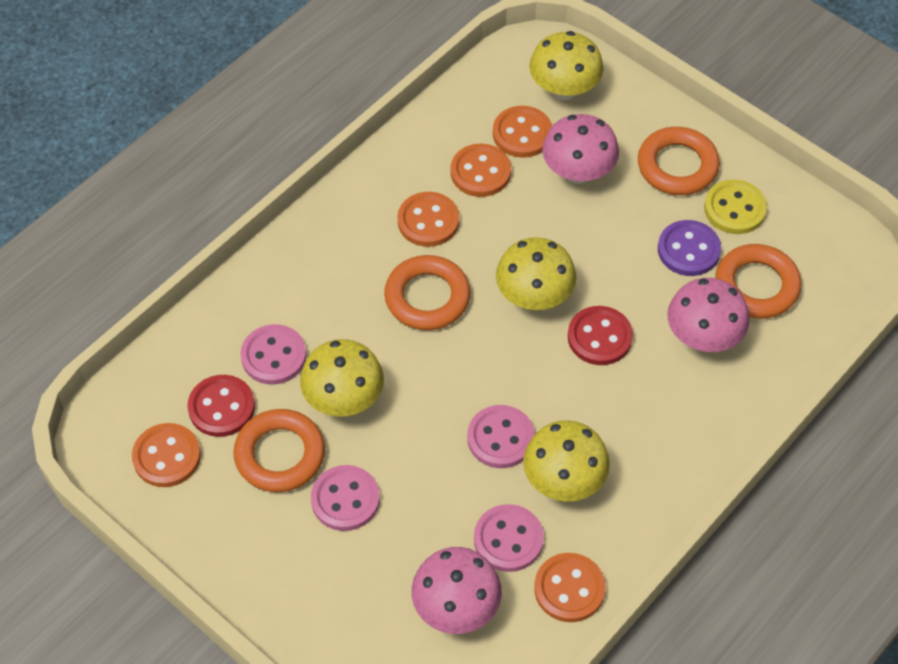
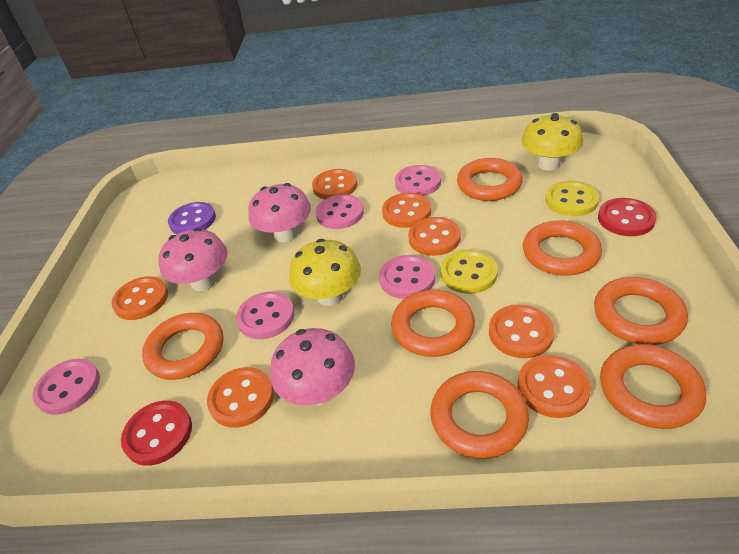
orange button: 5 -> 7
orange ring: 4 -> 7
pink button: 4 -> 5
yellow button: 1 -> 2
yellow mushroom: 4 -> 2

